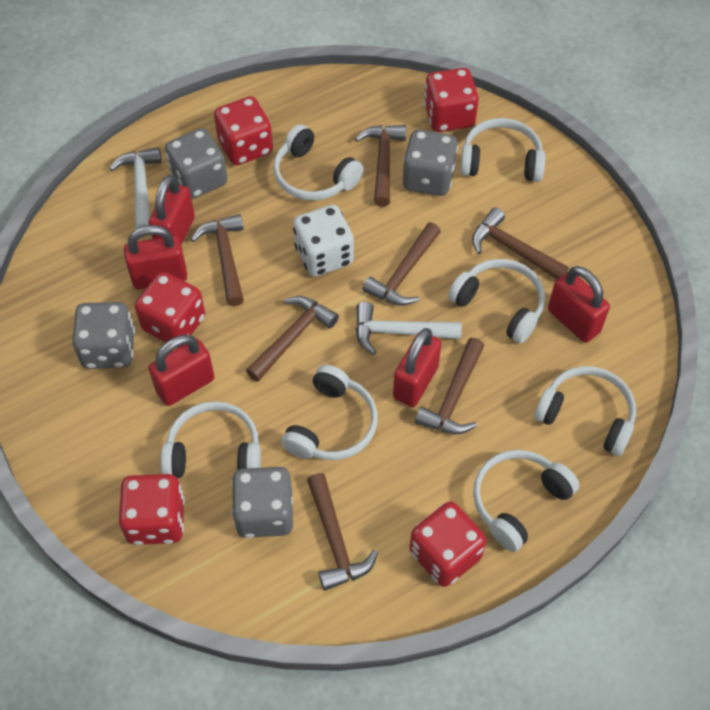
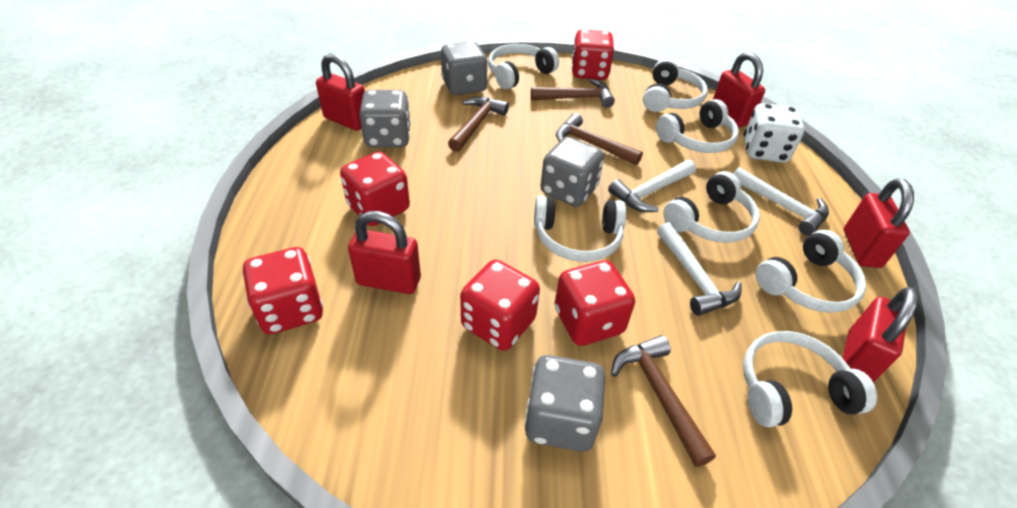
brown hammer: 7 -> 4
white hammer: 2 -> 3

